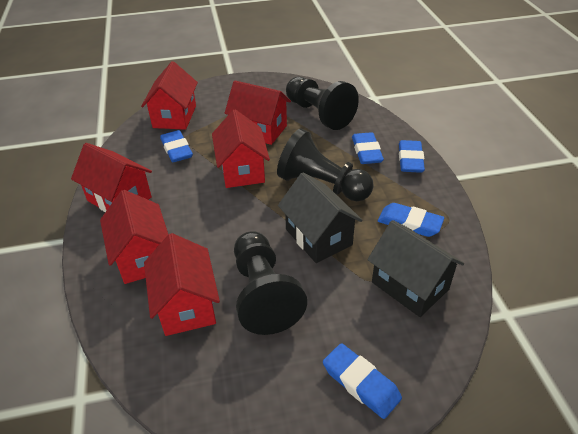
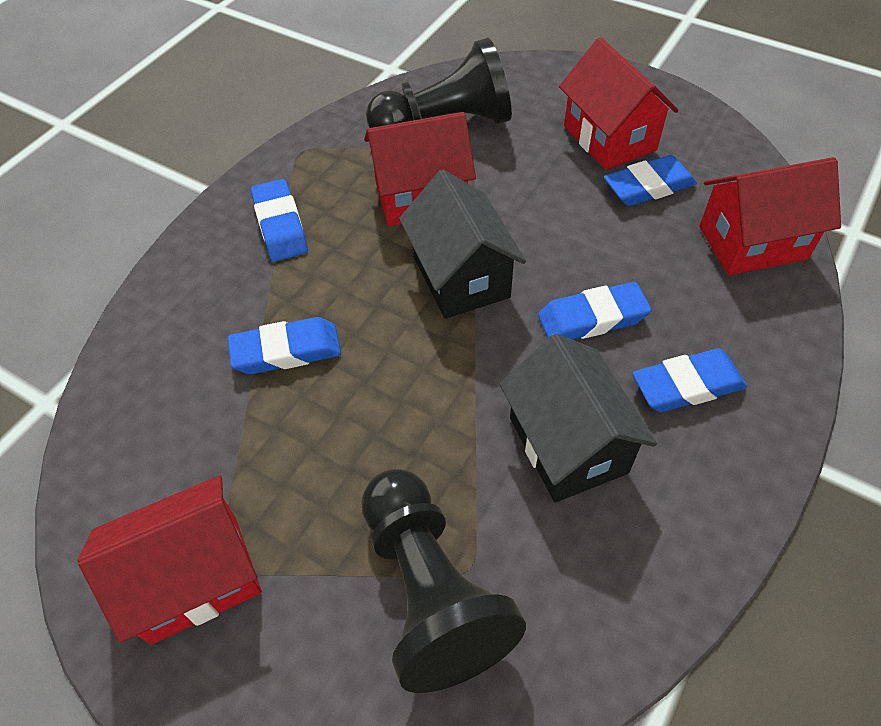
black pawn: 3 -> 2
red house: 6 -> 4

